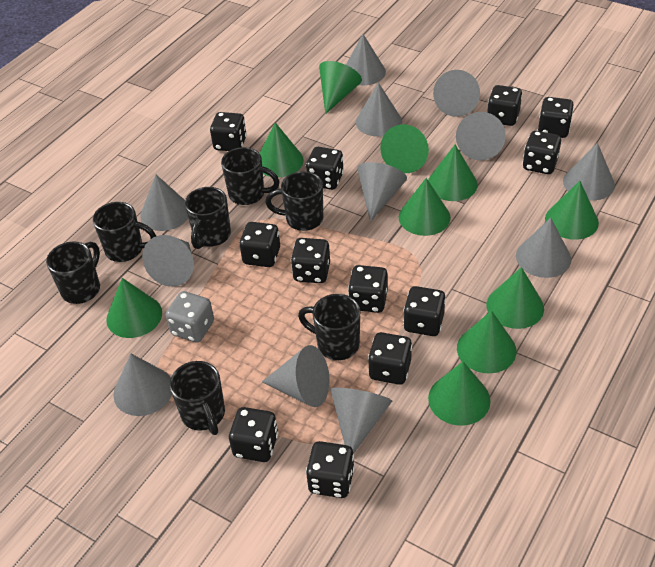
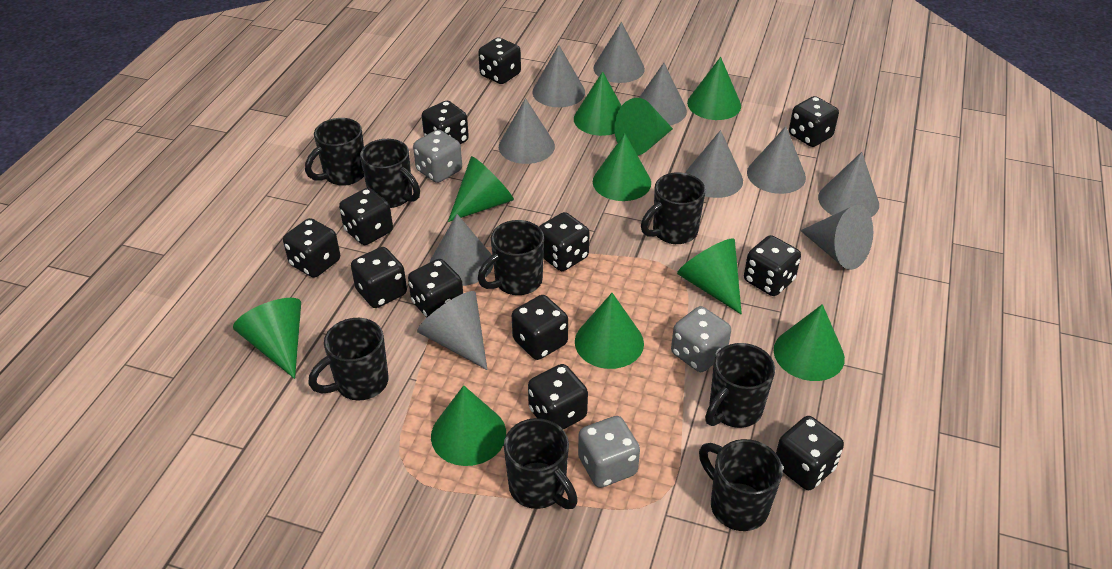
black mug: 7 -> 8
grey cone: 12 -> 10
grey dice: 1 -> 3

